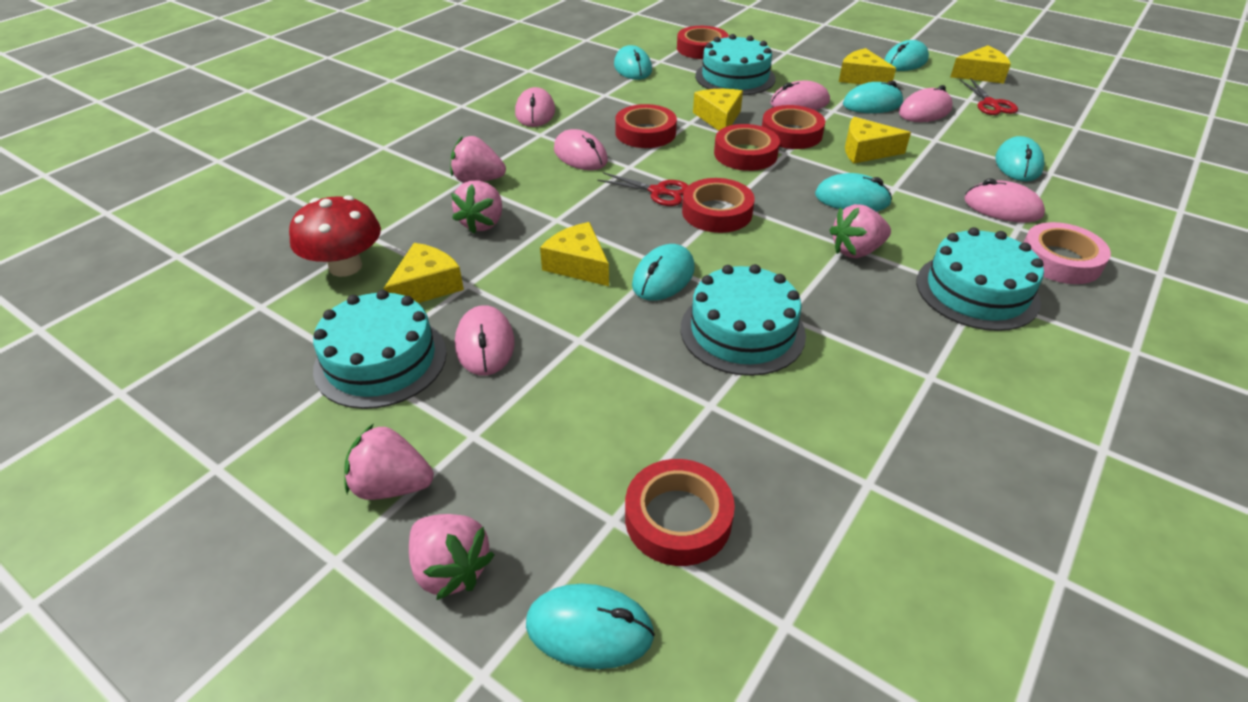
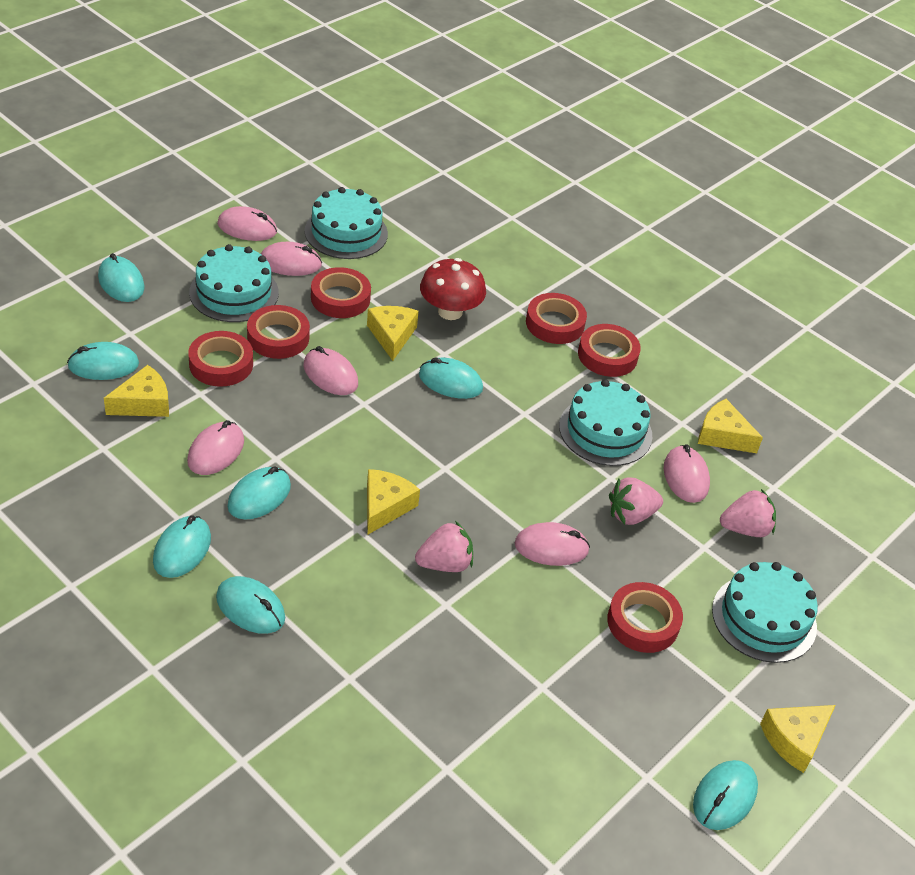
pink strawberry: 5 -> 3
pink tape: 1 -> 0
red scissors: 2 -> 0
yellow cheese: 6 -> 5

